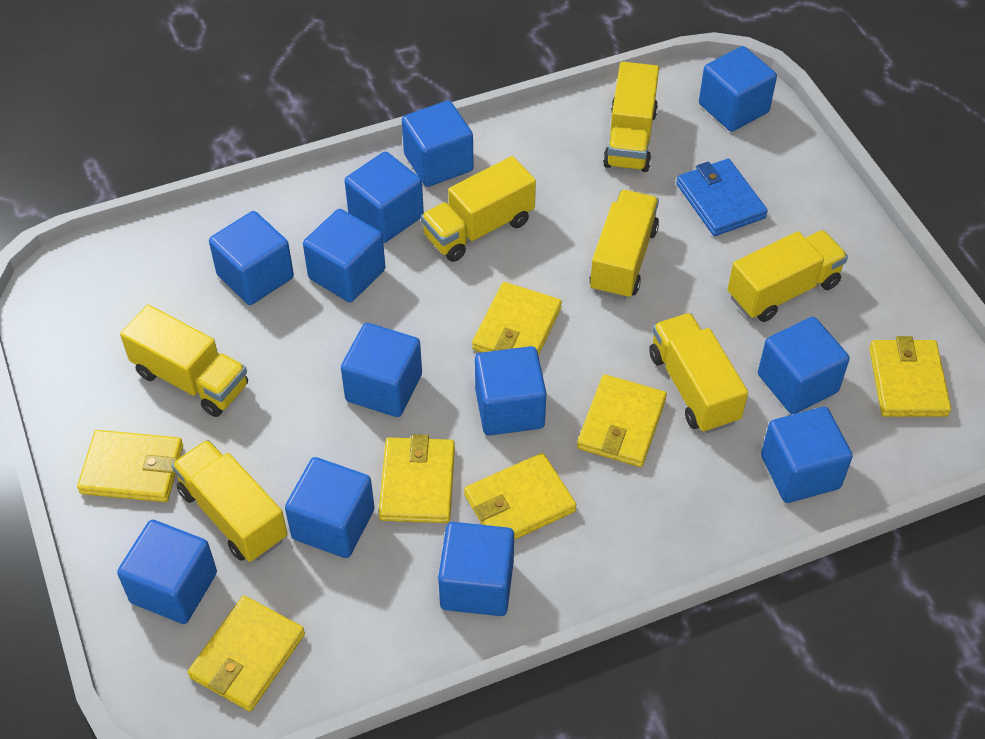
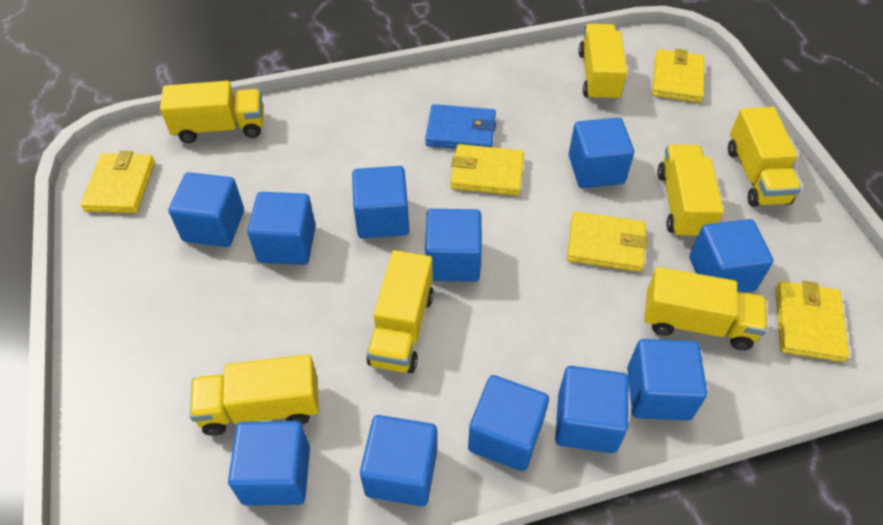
blue cube: 12 -> 11
yellow wallet: 7 -> 5

